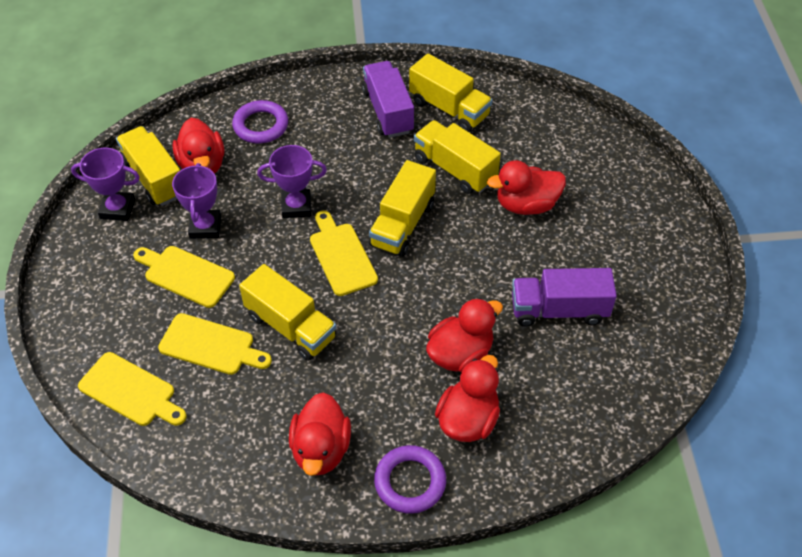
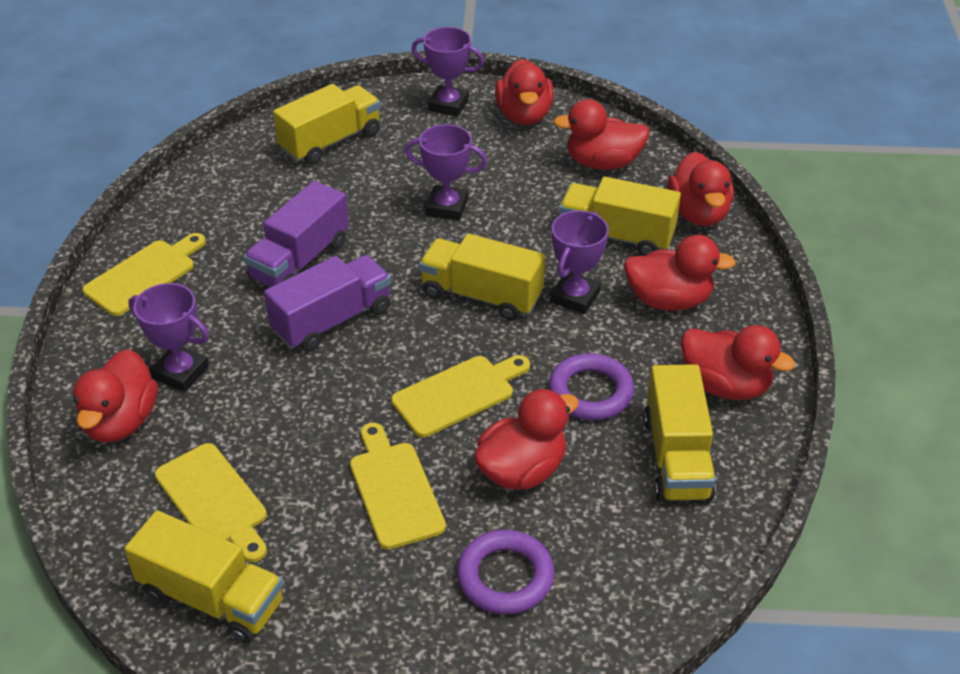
purple trophy: 3 -> 4
red duck: 5 -> 7

